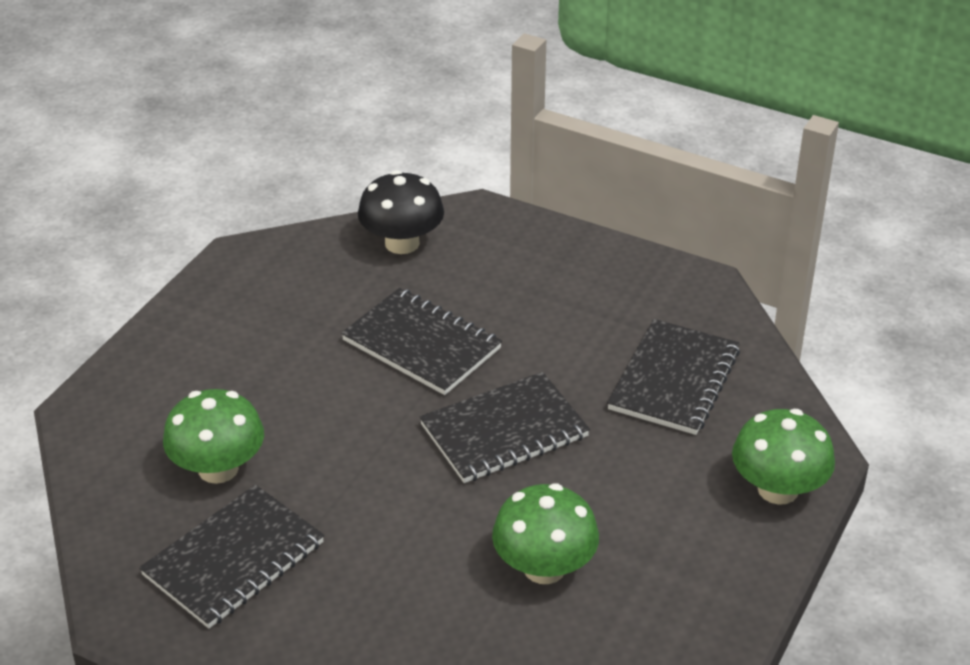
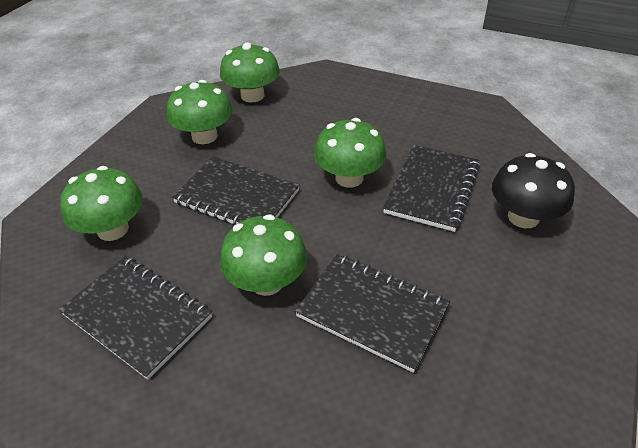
green mushroom: 3 -> 5

